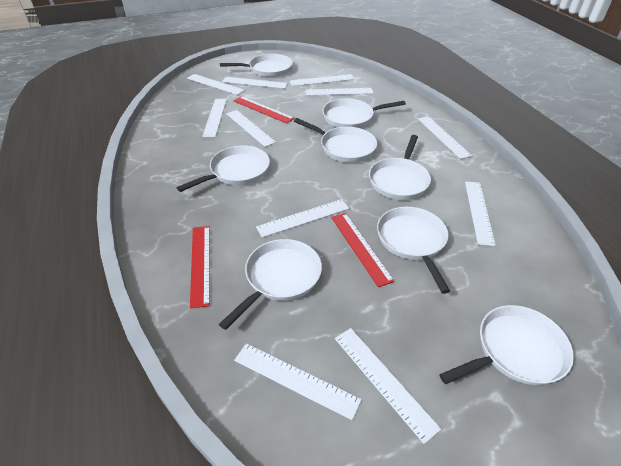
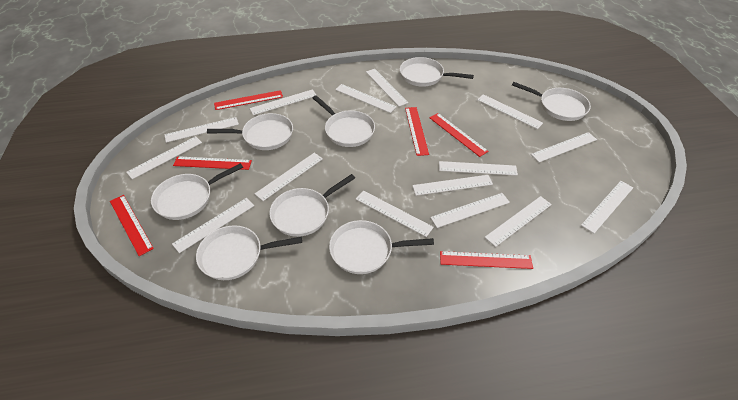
red ruler: 3 -> 6
white ruler: 11 -> 15

